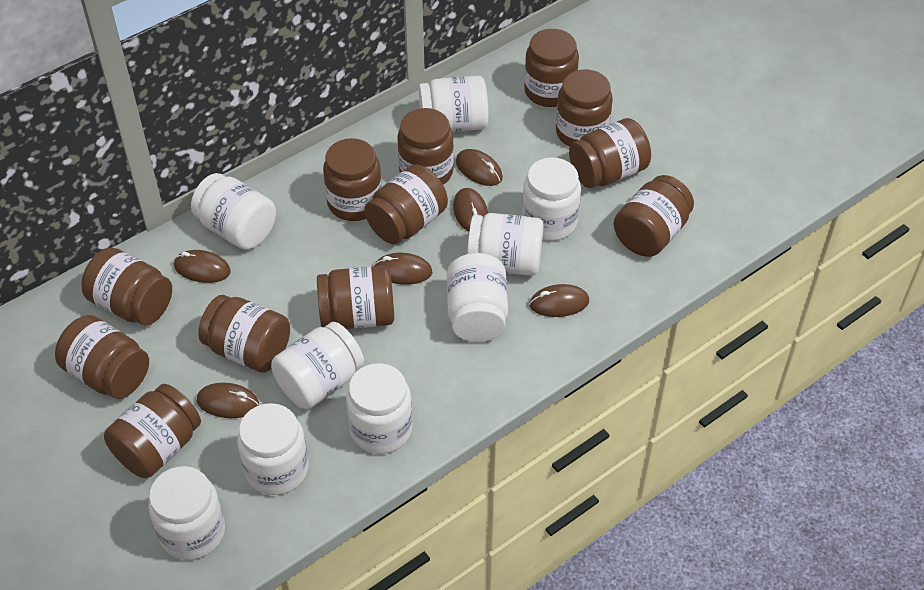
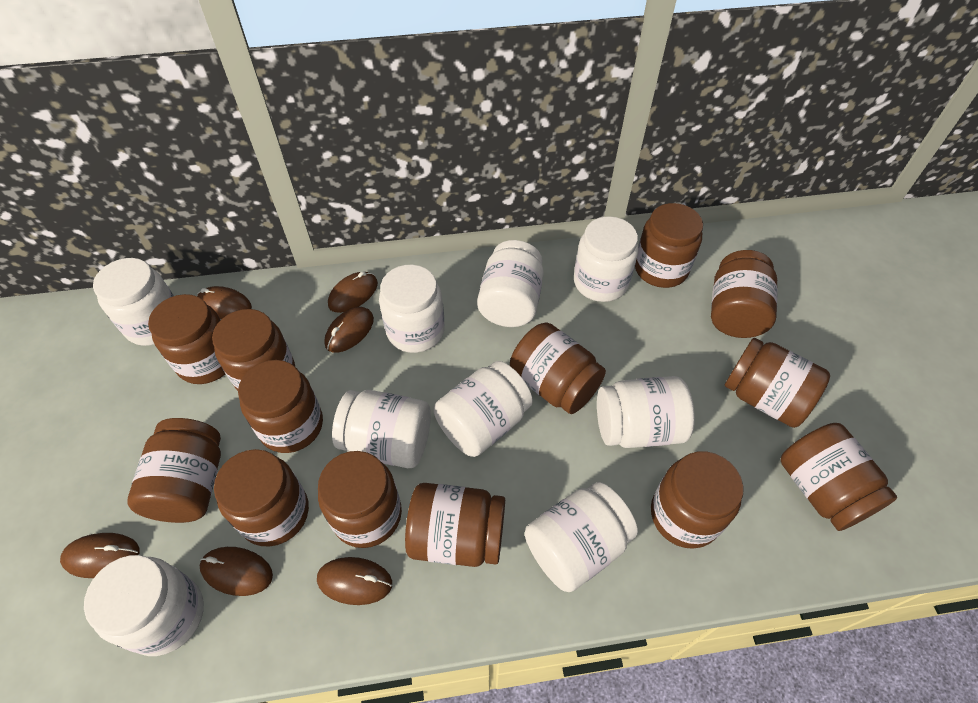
brown jar: 12 -> 13

